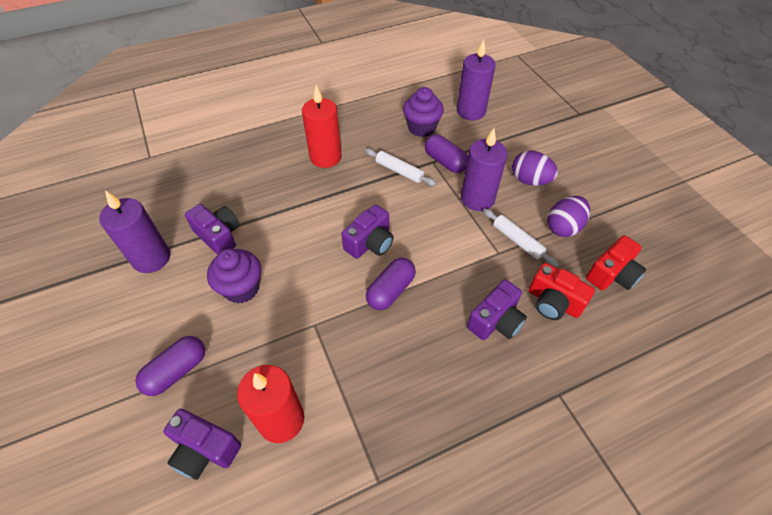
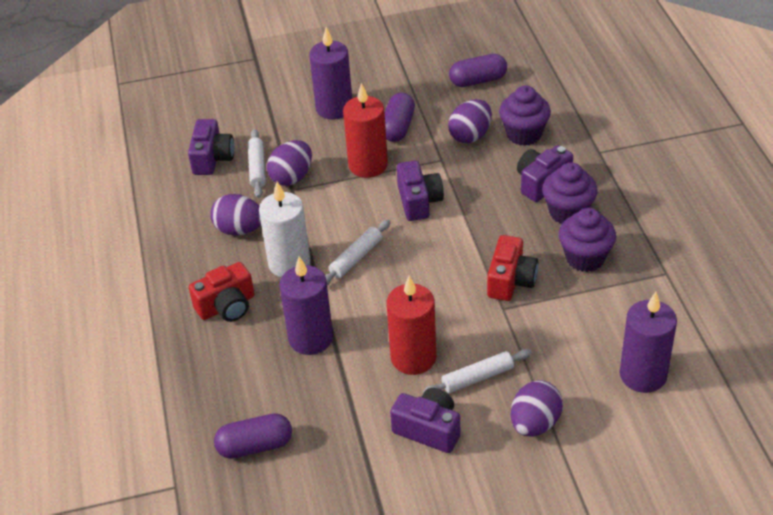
purple cupcake: 2 -> 3
purple egg: 2 -> 4
white candle: 0 -> 1
white rolling pin: 2 -> 3

